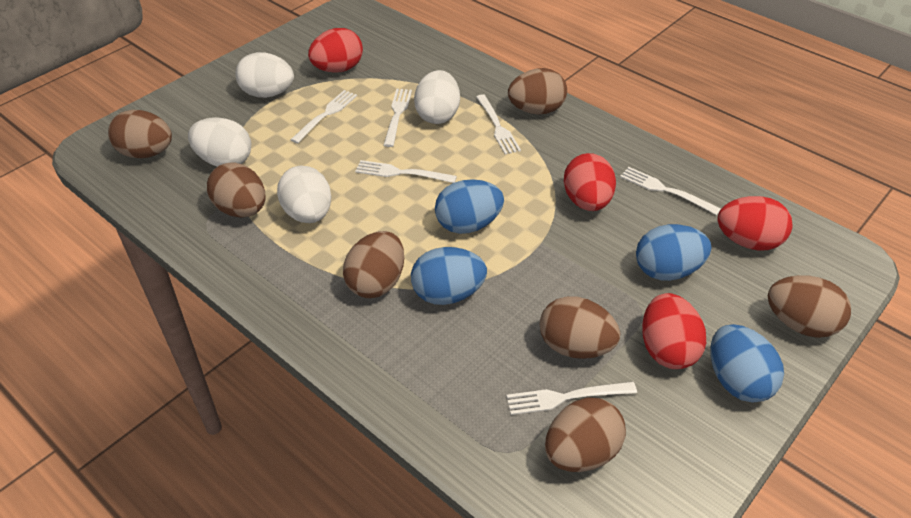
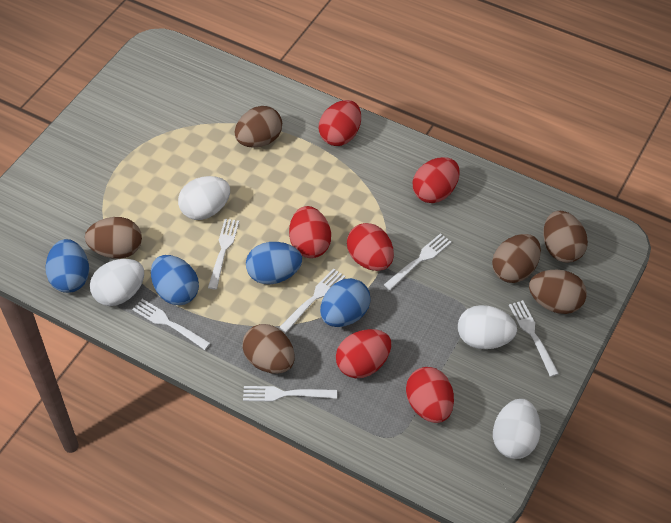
brown egg: 7 -> 6
red egg: 4 -> 6

